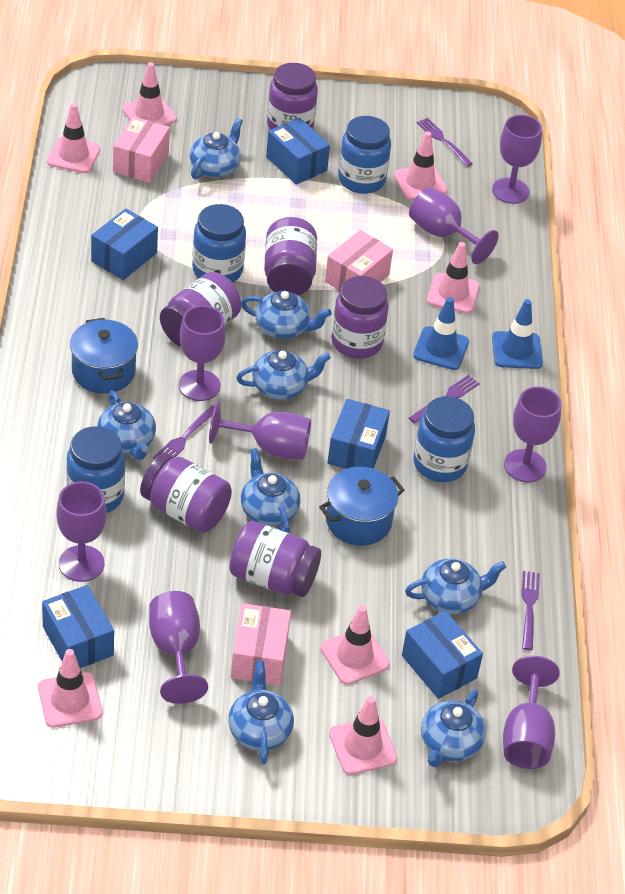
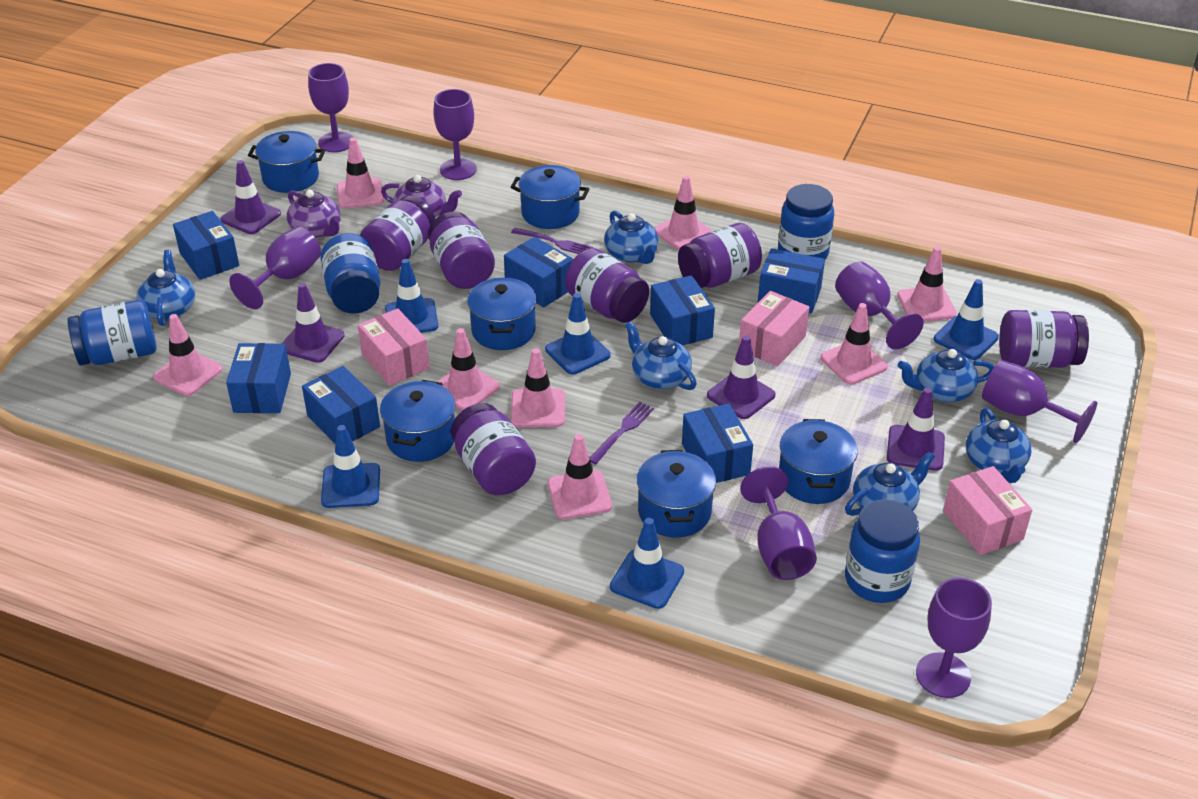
blue box: 5 -> 7
blue pot: 2 -> 6
blue teapot: 8 -> 6
blue traffic cone: 2 -> 5
pink traffic cone: 7 -> 8
purple fork: 4 -> 2
purple goblet: 8 -> 7
purple teapot: 0 -> 2
purple traffic cone: 0 -> 4

